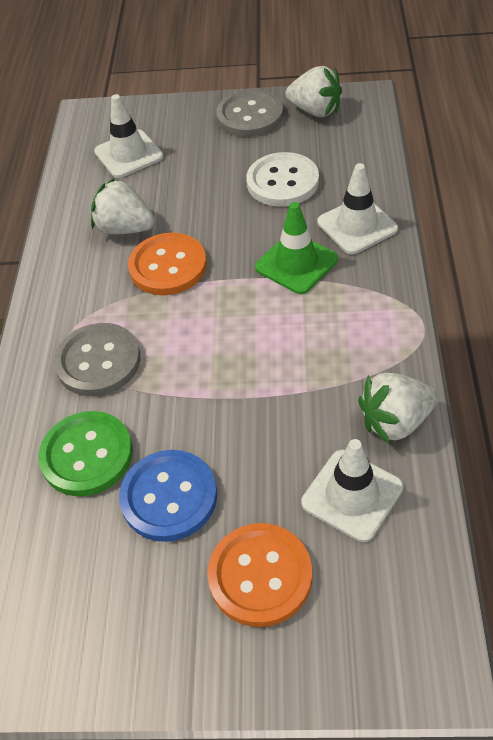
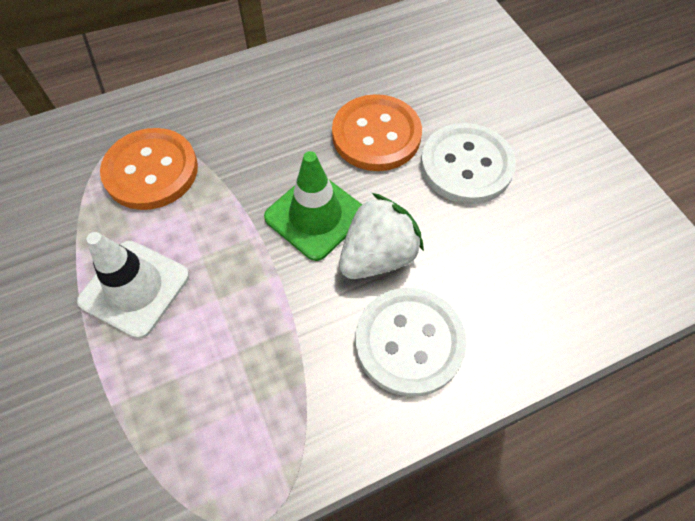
blue button: 1 -> 0
green button: 1 -> 0
grey button: 2 -> 0
white button: 1 -> 2
white strawberry: 3 -> 1
white traffic cone: 3 -> 1

